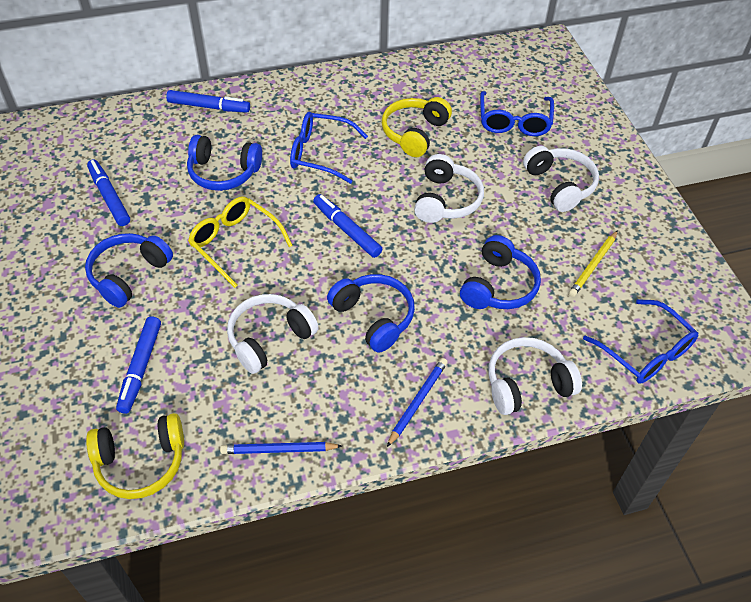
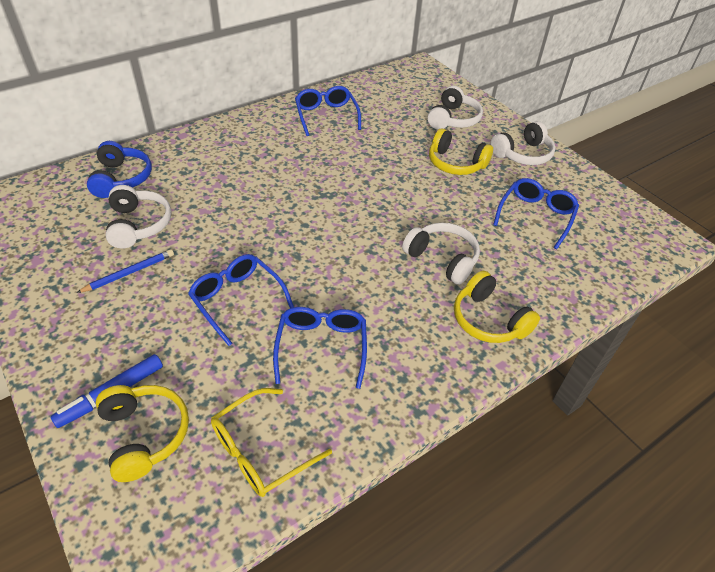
blue glasses: 3 -> 4
blue headphones: 4 -> 1
blue marker: 4 -> 1
blue pencil: 2 -> 1
yellow headphones: 2 -> 3
yellow pencil: 1 -> 0

